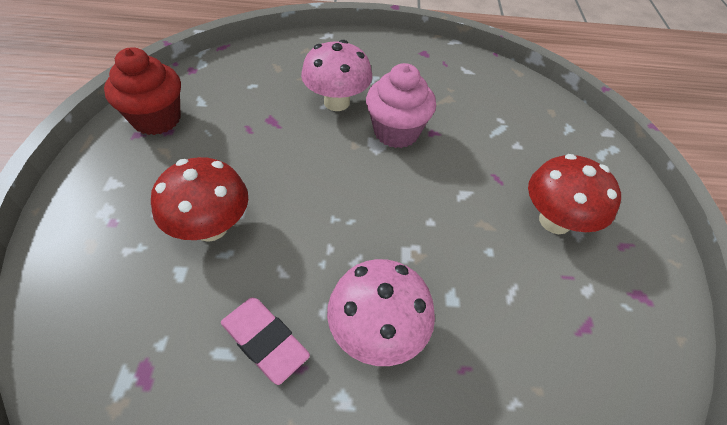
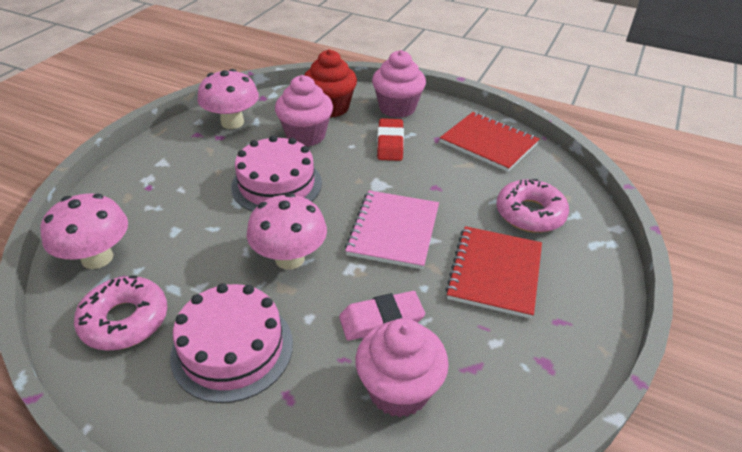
pink cake: 0 -> 2
pink cupcake: 1 -> 3
pink donut: 0 -> 2
pink mushroom: 2 -> 3
pink notebook: 0 -> 1
red eraser: 0 -> 1
red mushroom: 2 -> 0
red notebook: 0 -> 2

